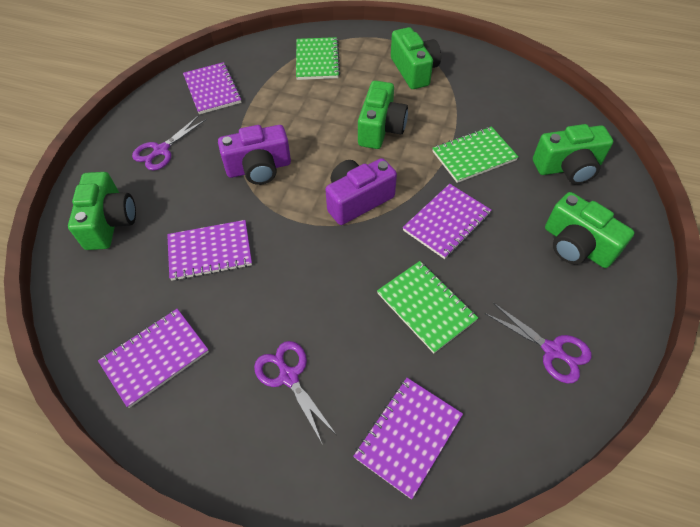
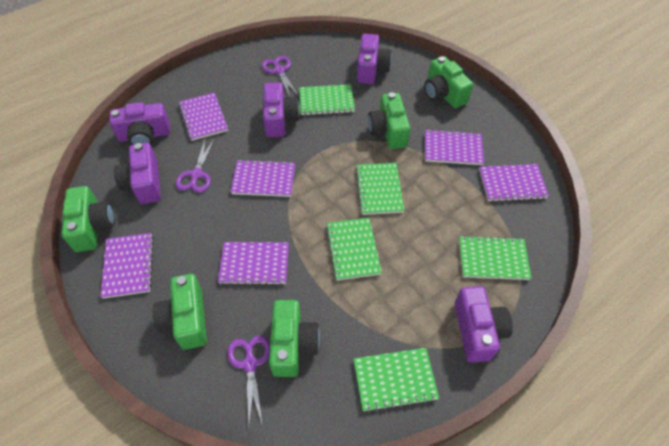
green notebook: 3 -> 5
purple camera: 2 -> 5
purple notebook: 5 -> 6

